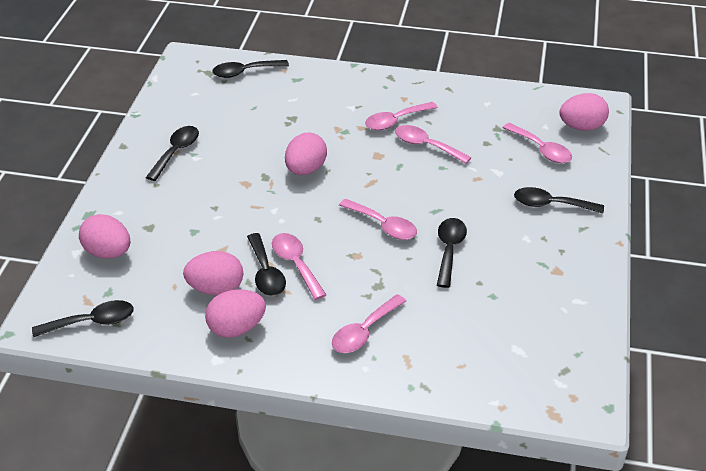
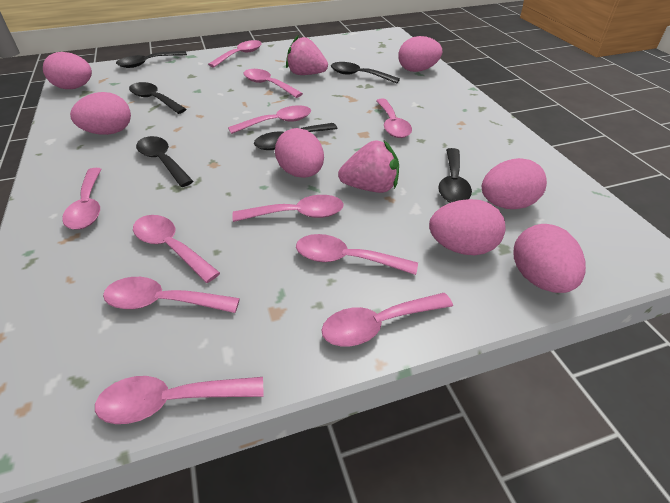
pink egg: 5 -> 7
pink spoon: 6 -> 11
pink strawberry: 0 -> 2

